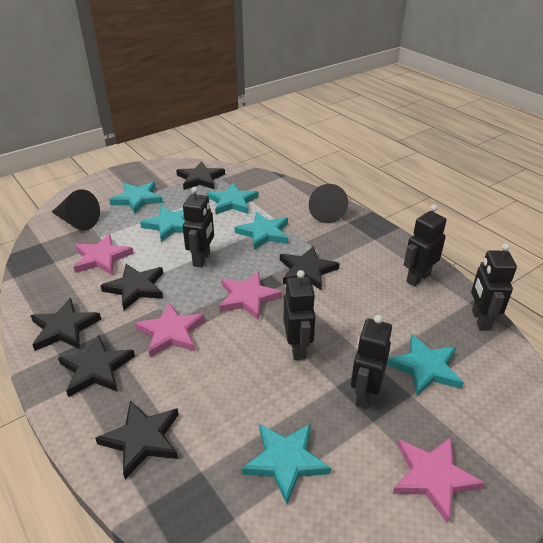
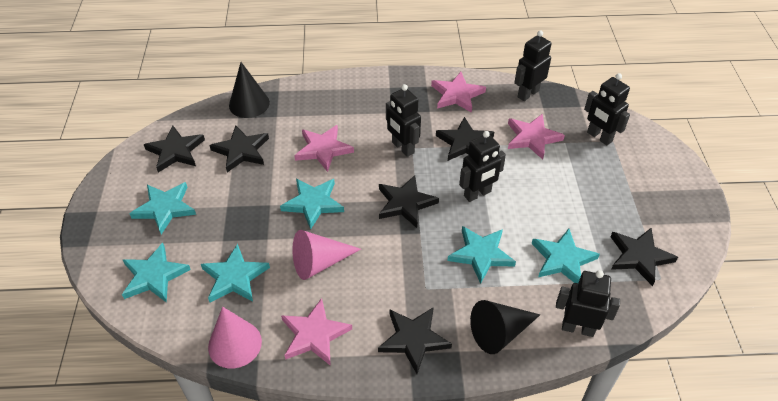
pink cone: 0 -> 2

